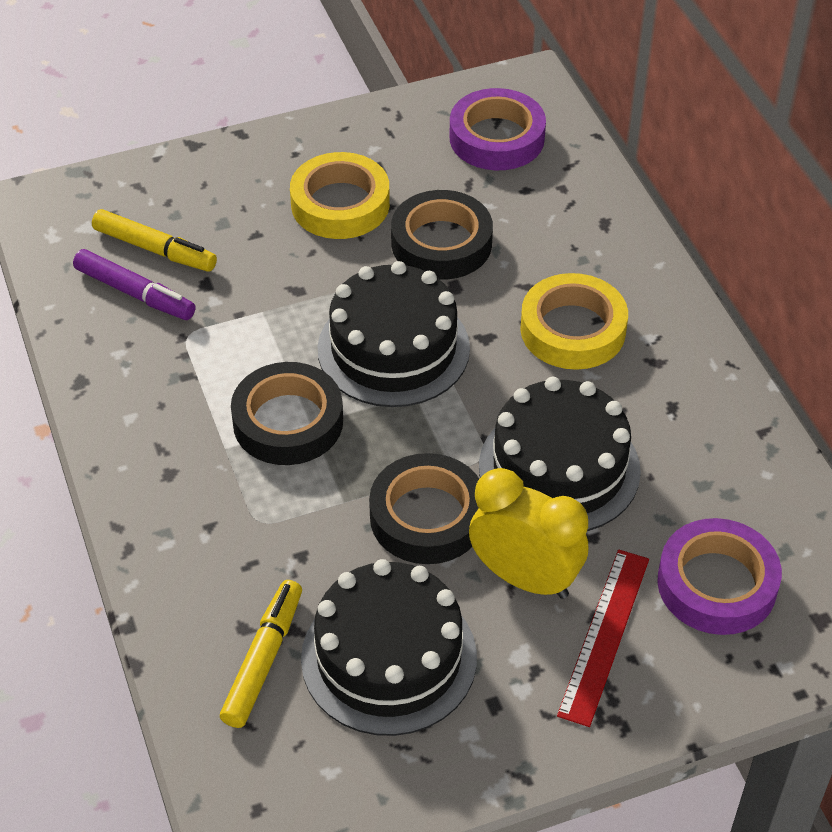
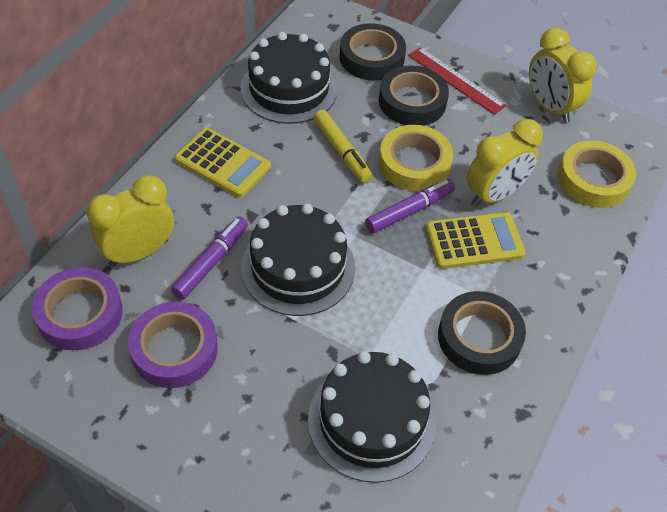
purple marker: 1 -> 2
yellow calculator: 0 -> 2
yellow clock: 1 -> 3
yellow marker: 2 -> 1

